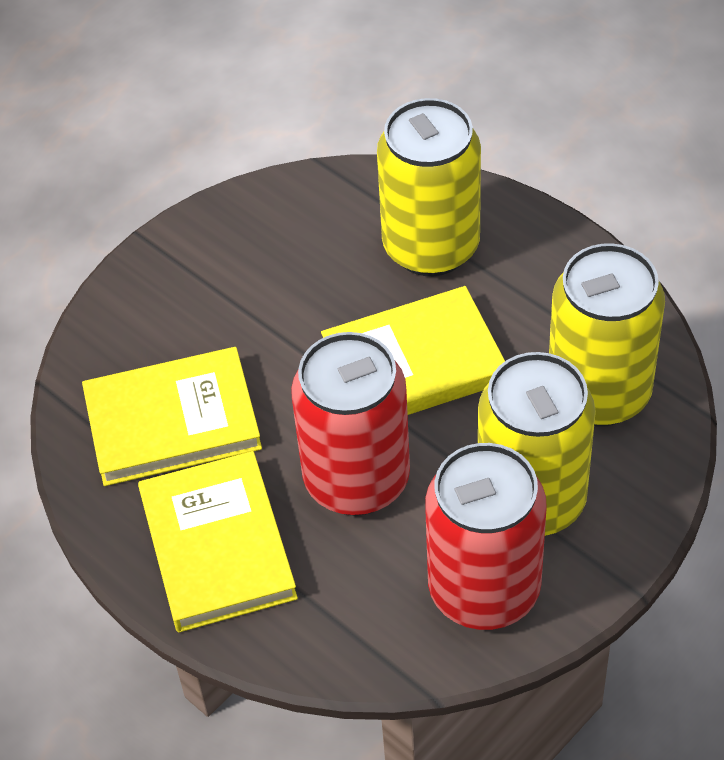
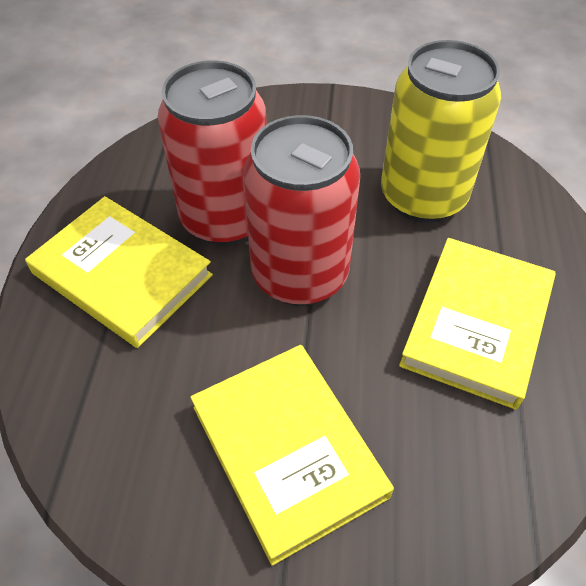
yellow can: 3 -> 1

